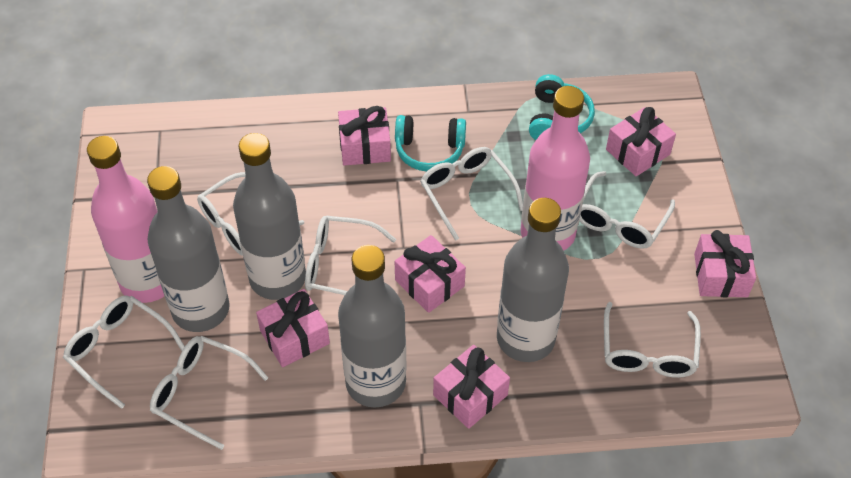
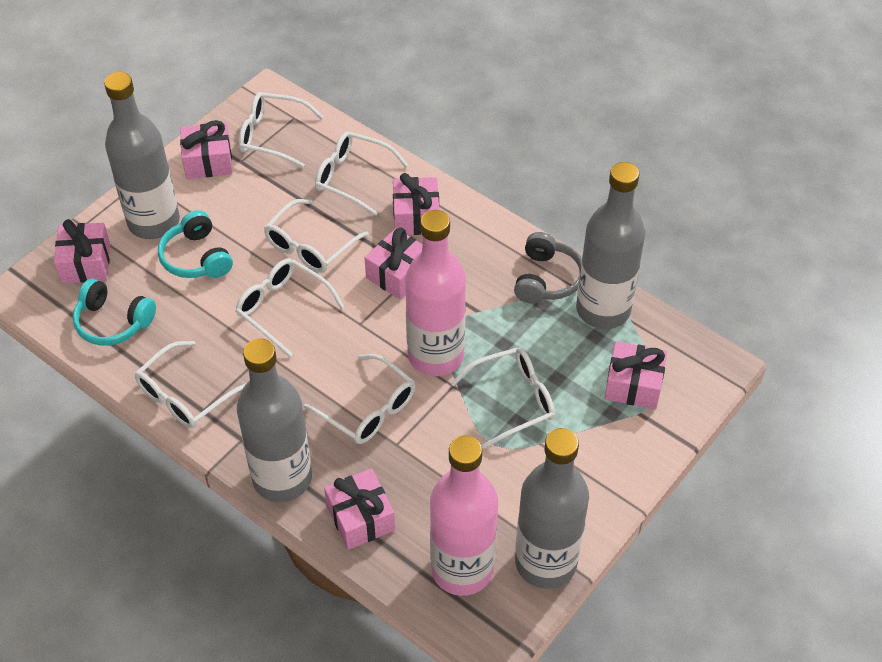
grey headphones: 0 -> 1

